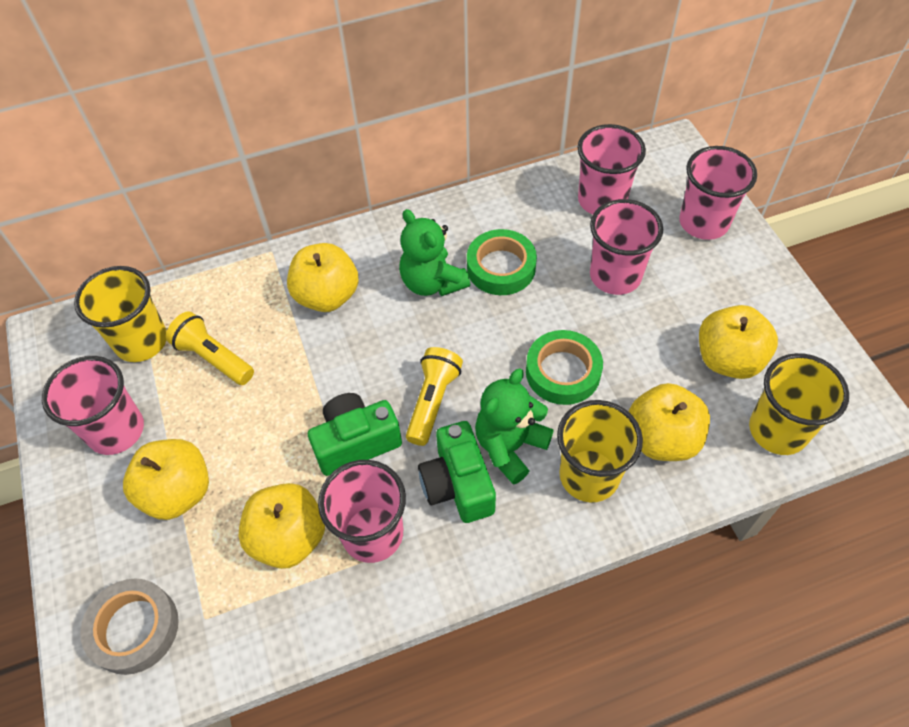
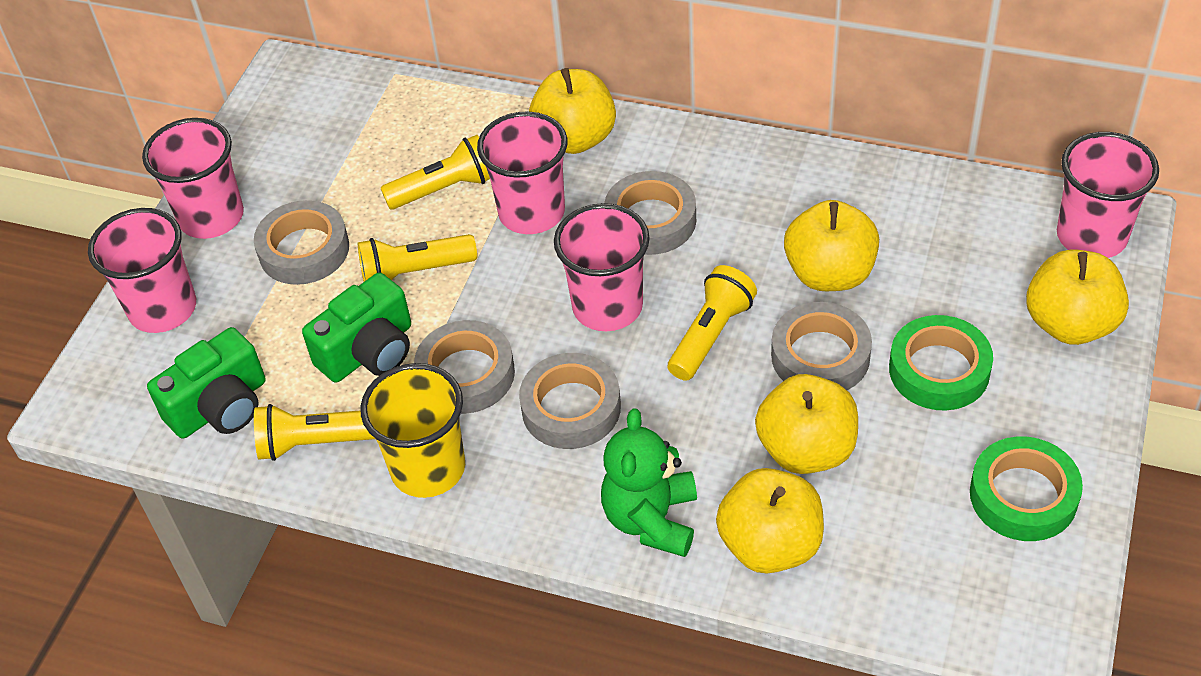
green teddy bear: 2 -> 1
grey tape: 1 -> 5
yellow cup: 3 -> 1
yellow flashlight: 2 -> 4

